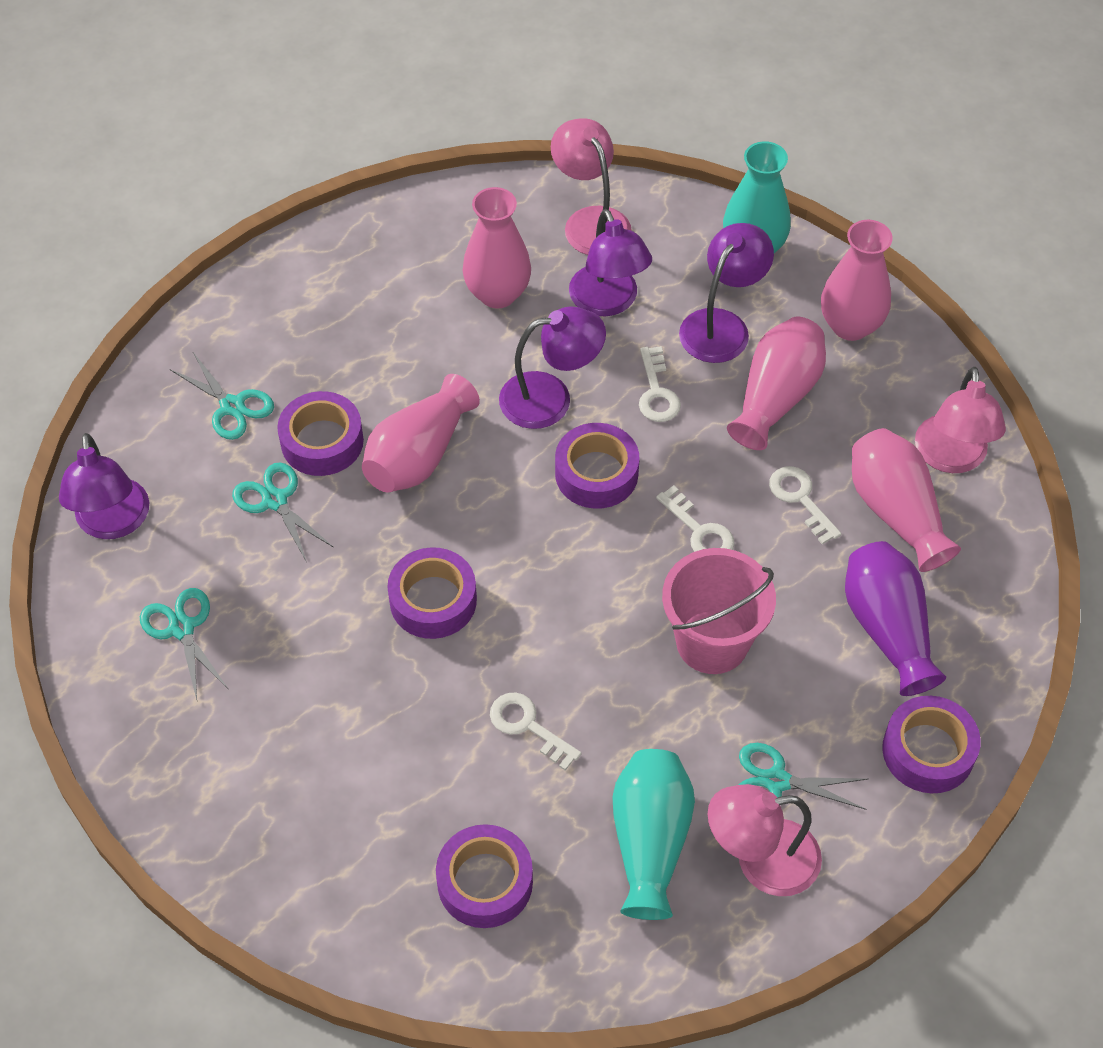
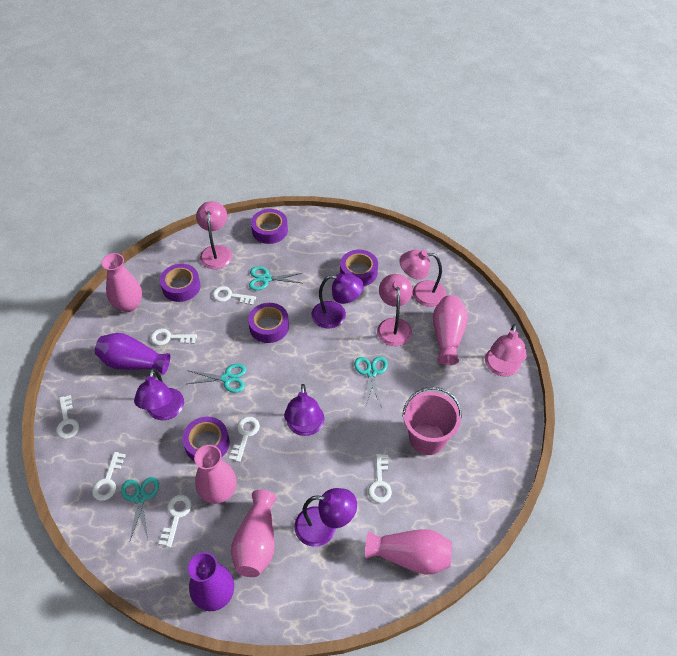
pink lamp: 3 -> 4
purple vase: 1 -> 2
turquoise vase: 2 -> 0
white key: 4 -> 7

